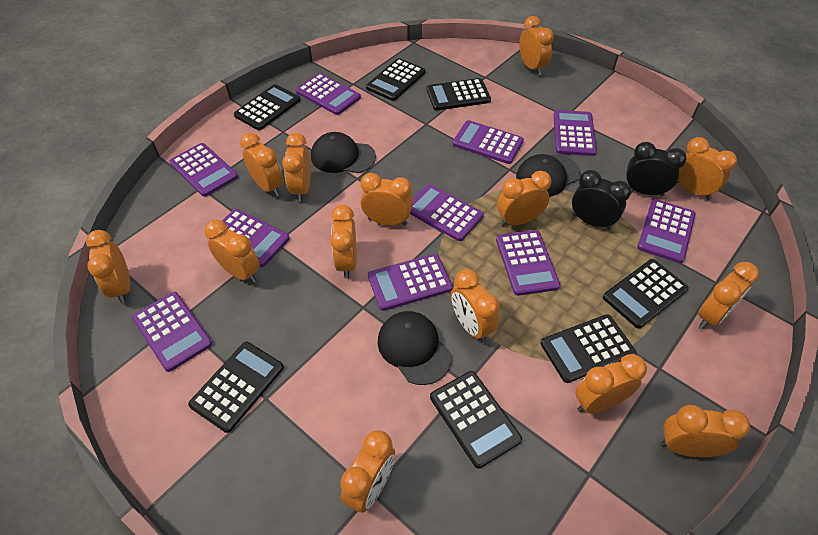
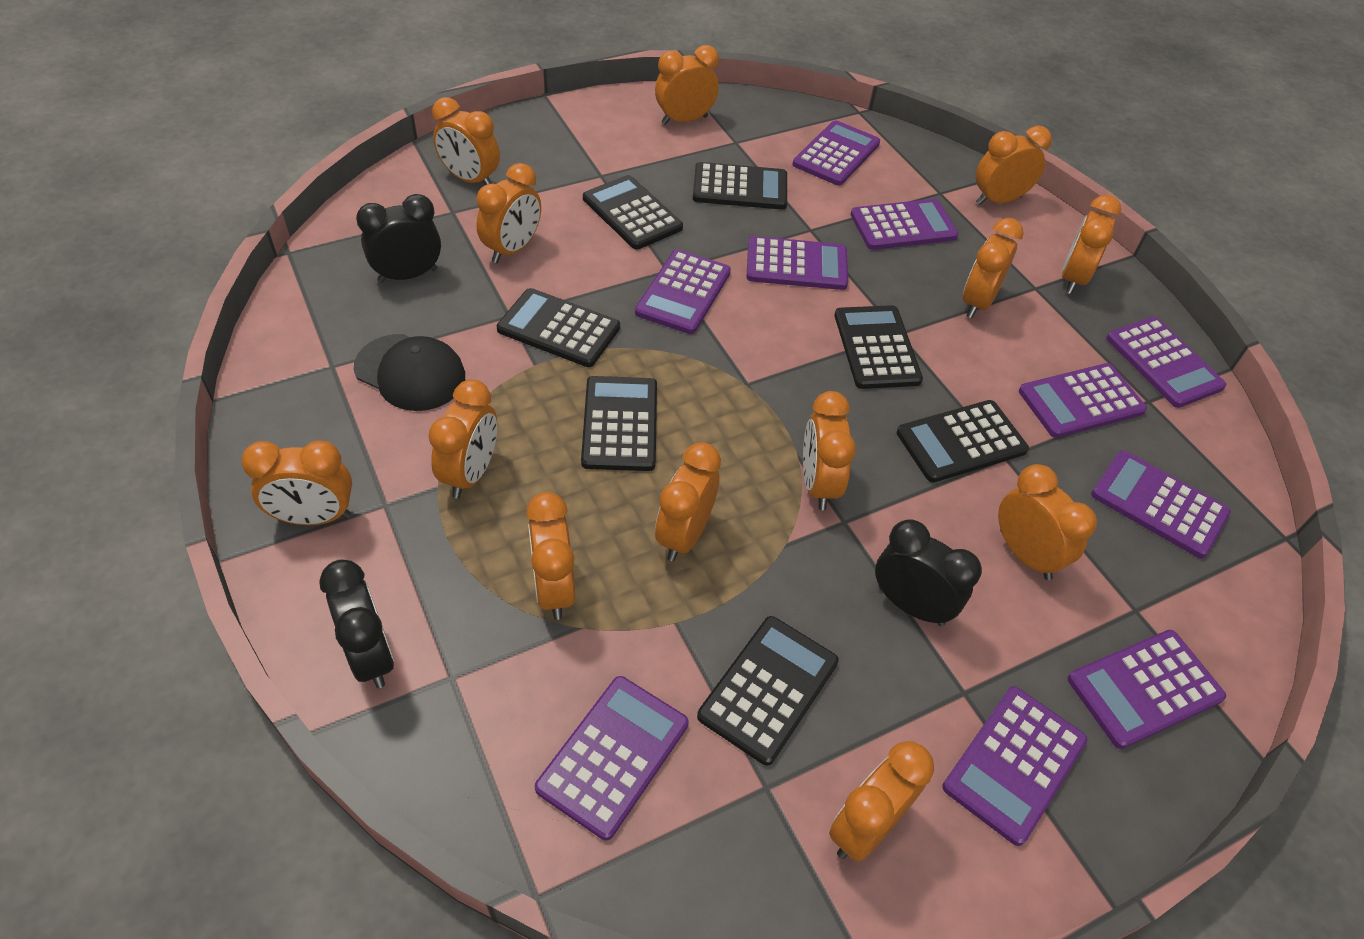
black cap: 3 -> 1
black clock: 2 -> 3
orange clock: 14 -> 13

